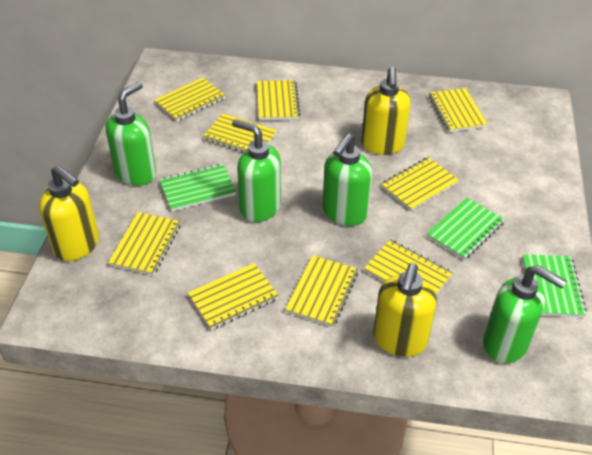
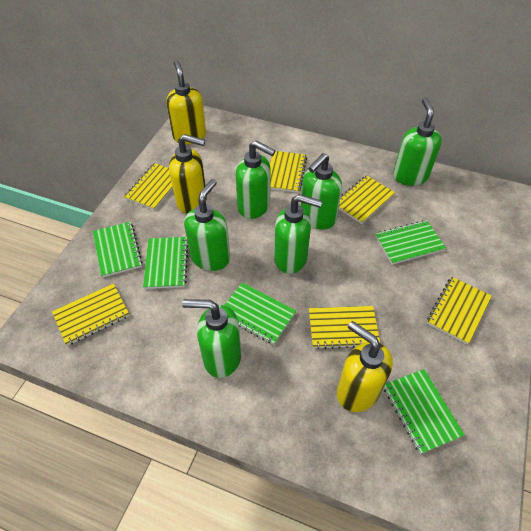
green notebook: 3 -> 5
green soap dispenser: 4 -> 6
yellow notebook: 9 -> 6

